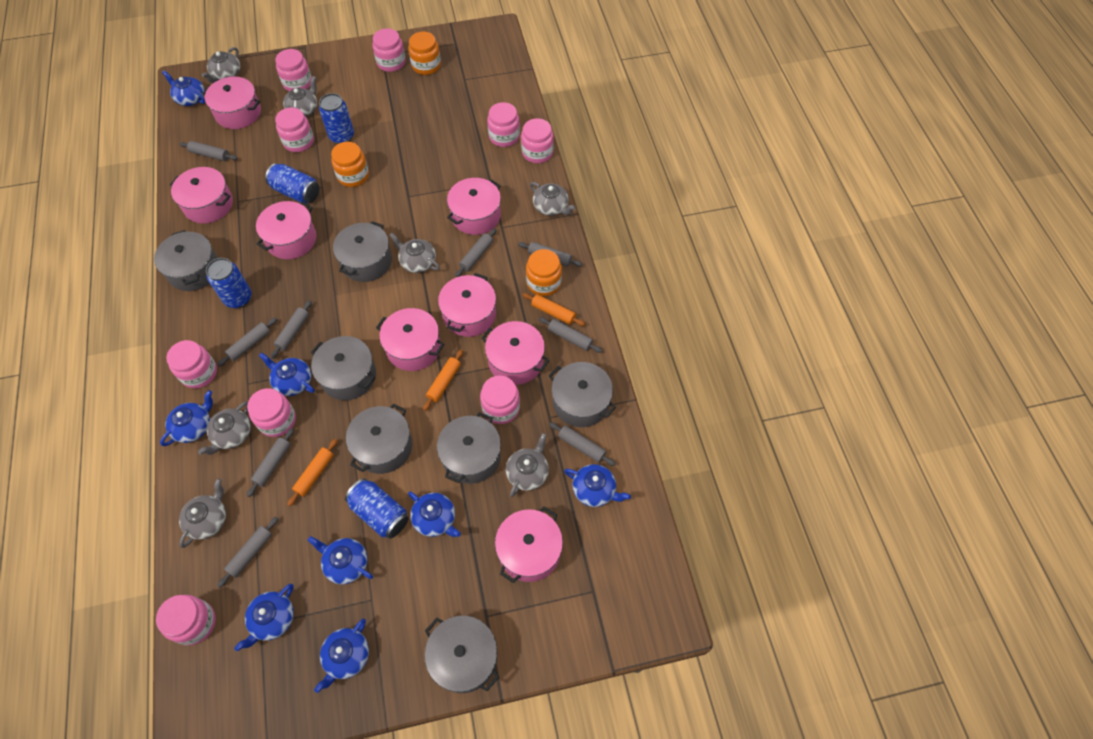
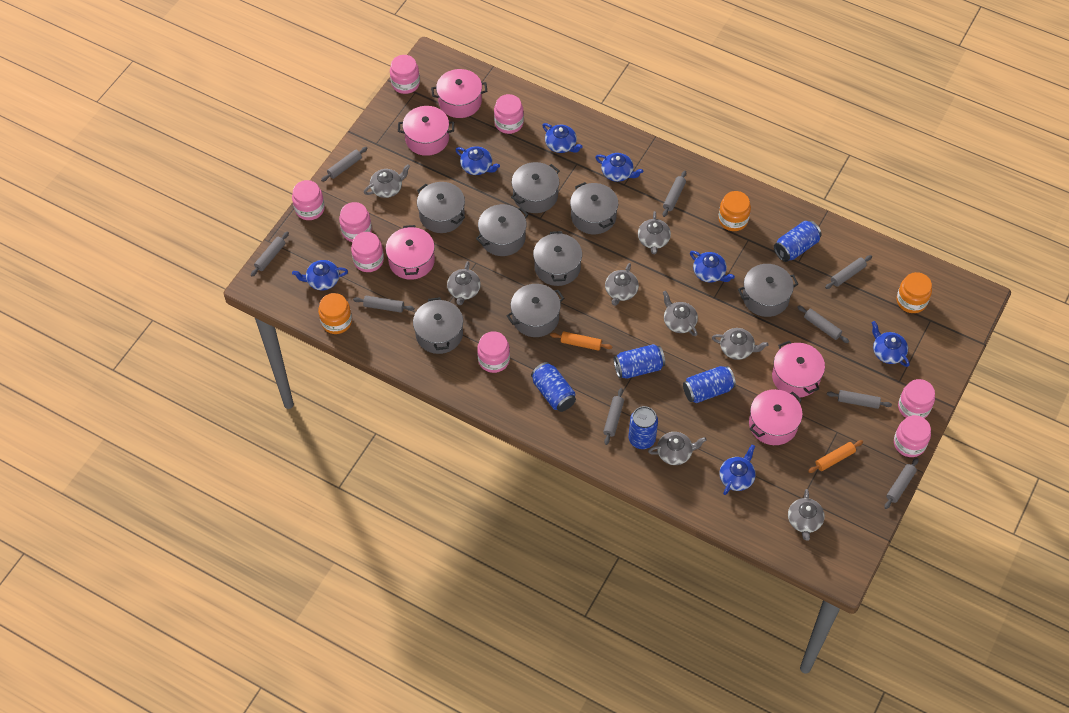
blue can: 4 -> 5
blue teapot: 8 -> 7
grey pot: 7 -> 8
grey teapot: 7 -> 8
orange rolling pin: 3 -> 2
pink jar: 9 -> 8
pink pot: 8 -> 5

